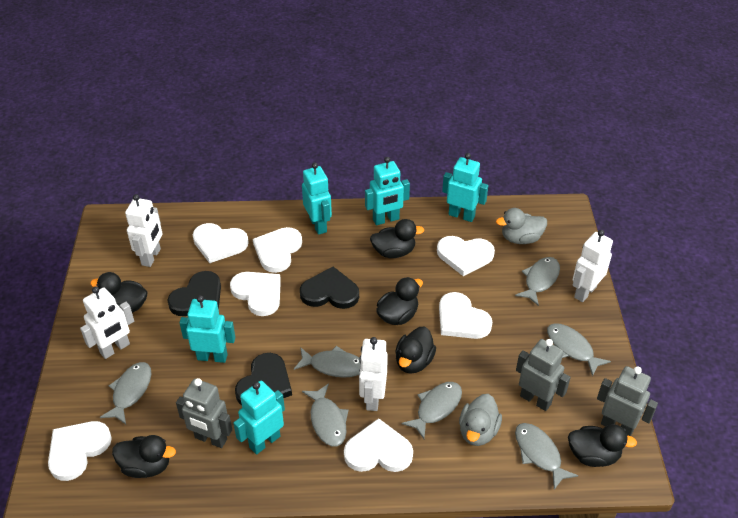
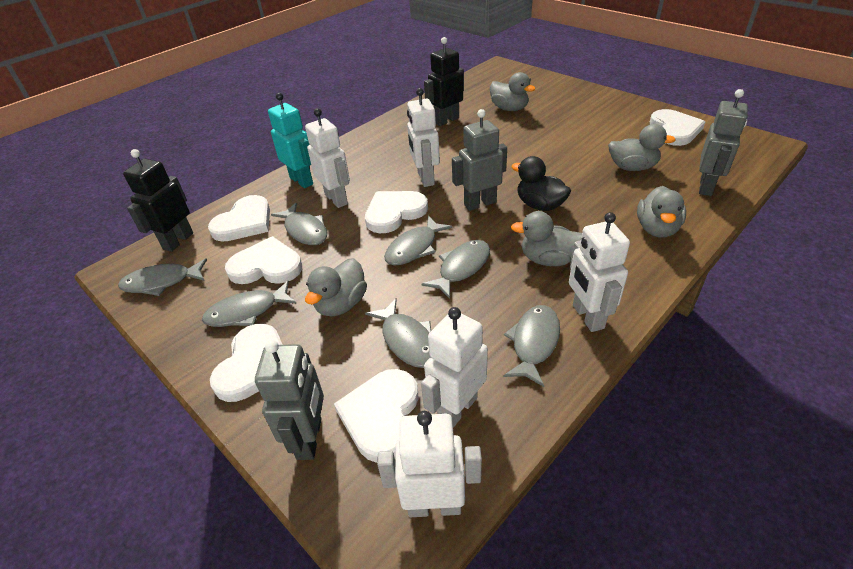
black duck: 6 -> 1
black heart: 3 -> 0
black robot: 0 -> 2
grey duck: 2 -> 5
turquoise robot: 5 -> 1
white heart: 7 -> 6
white robot: 4 -> 5

